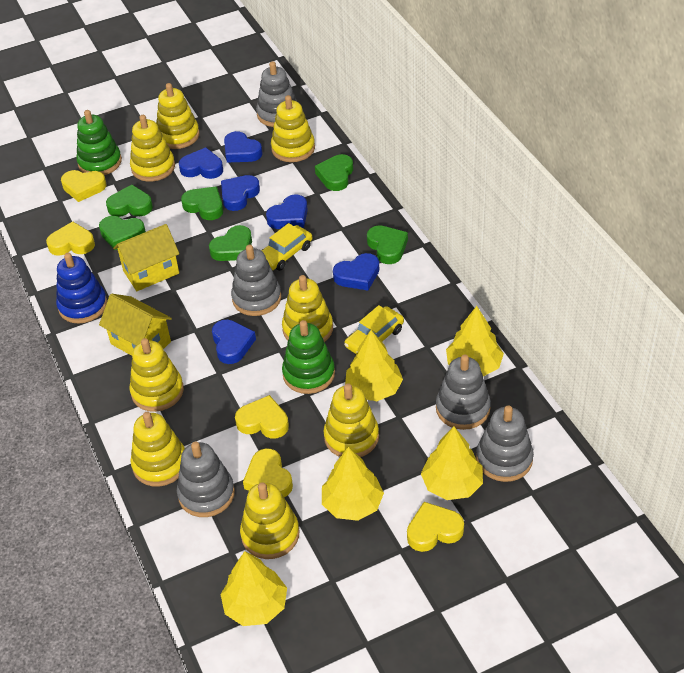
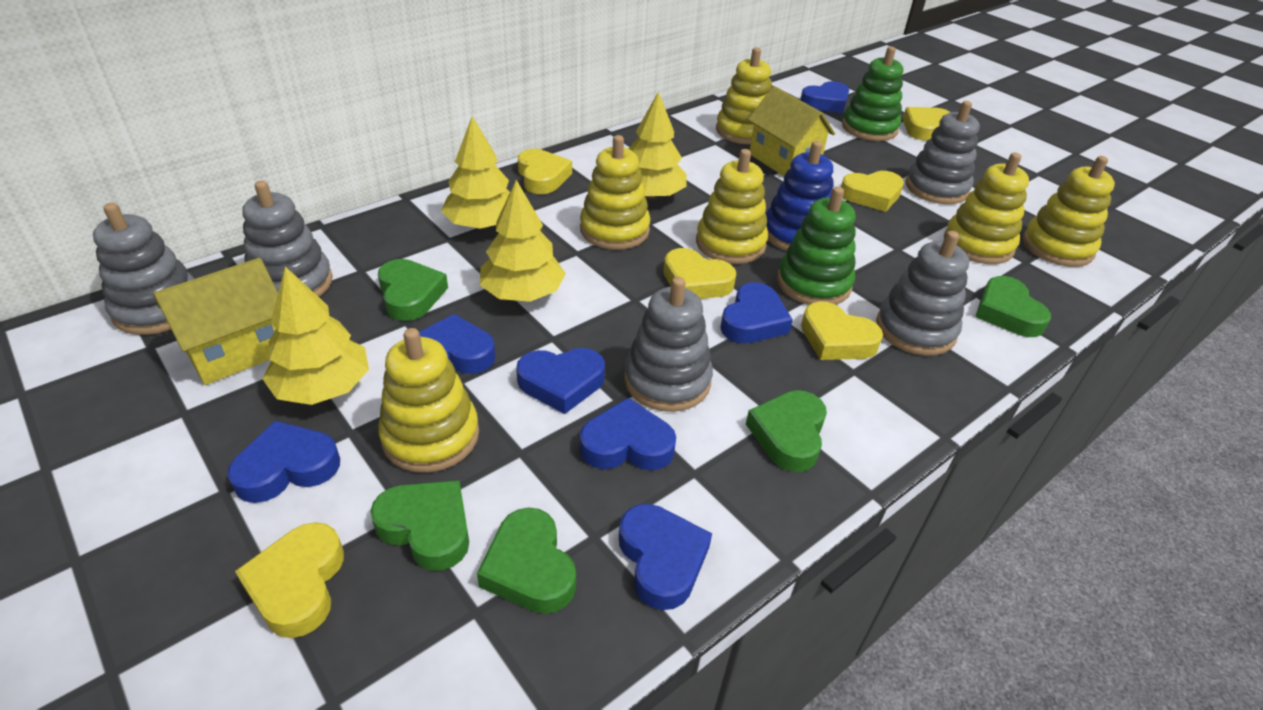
blue heart: 6 -> 7
green heart: 6 -> 5
yellow car: 2 -> 0
yellow heart: 5 -> 6
yellow stacking toy: 8 -> 6
yellow tree: 5 -> 4

